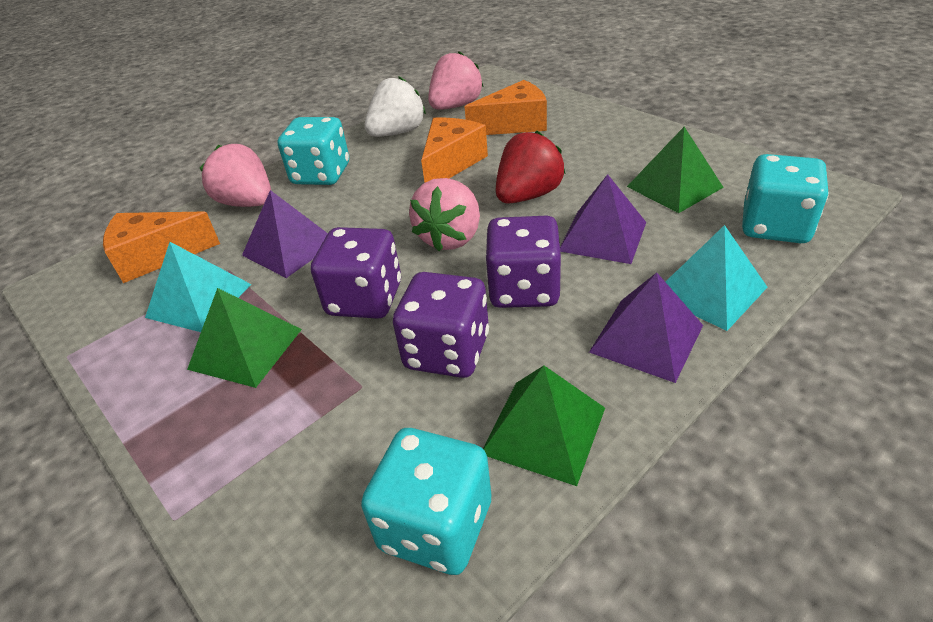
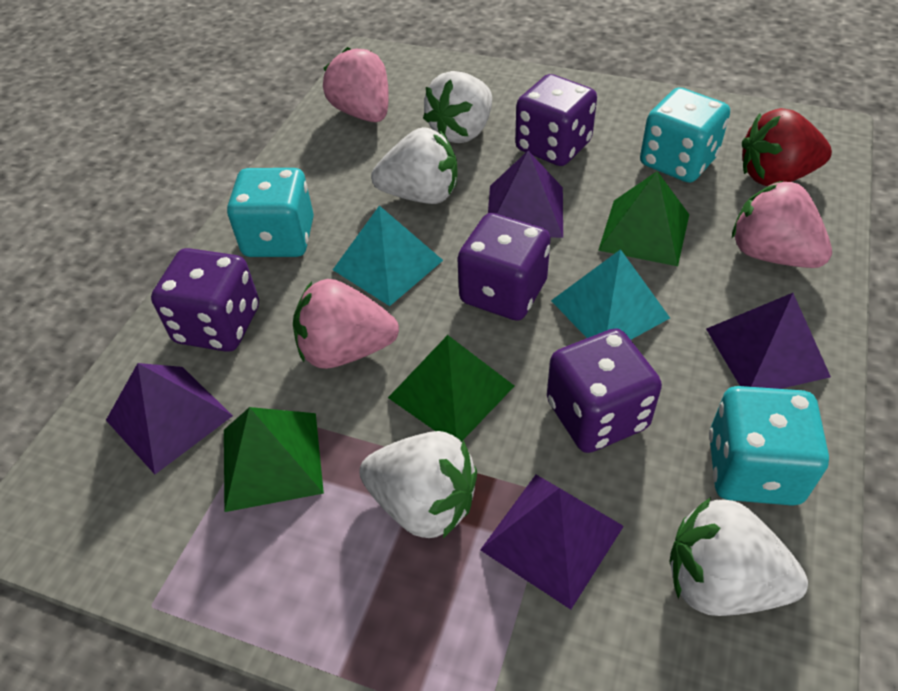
orange cheese: 3 -> 0
purple dice: 3 -> 4
purple pyramid: 3 -> 4
white strawberry: 1 -> 4

